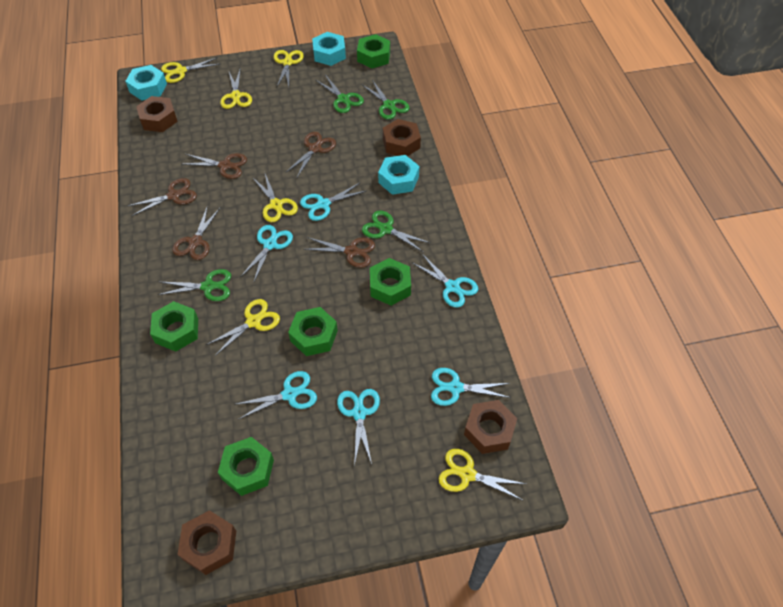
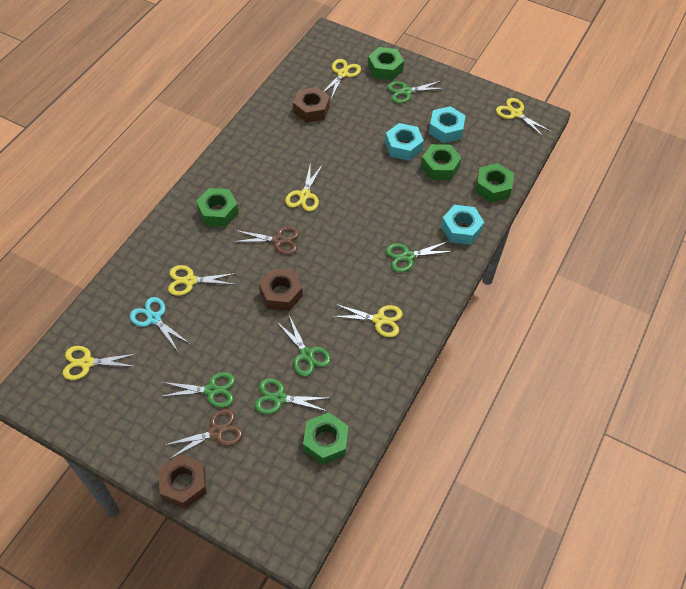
brown nut: 4 -> 3
brown scissors: 5 -> 2
green scissors: 4 -> 5
turquoise scissors: 6 -> 1

